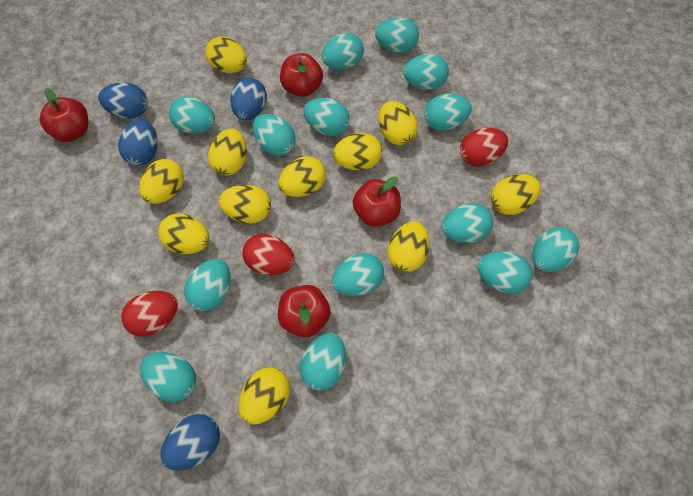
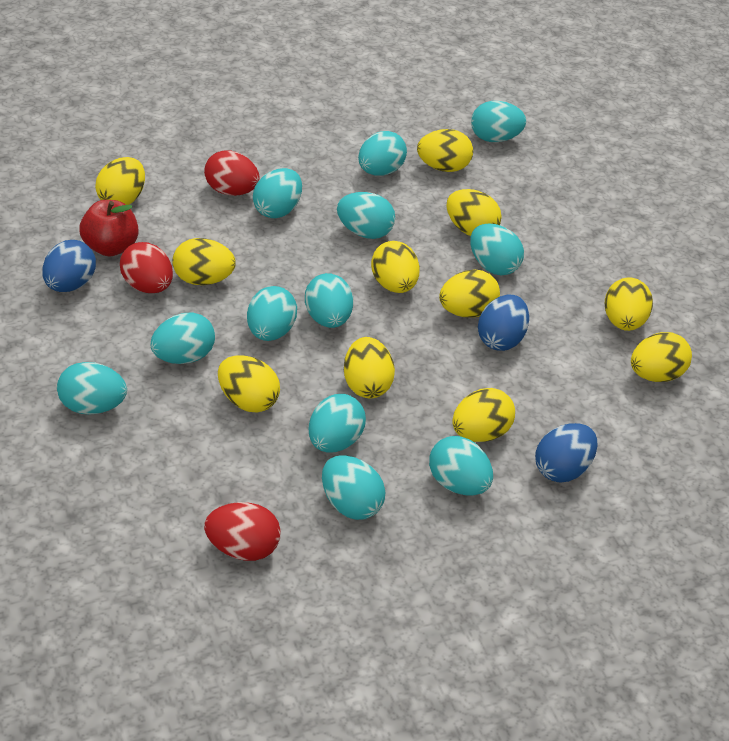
blue egg: 4 -> 3
red apple: 4 -> 1
turquoise egg: 14 -> 12

